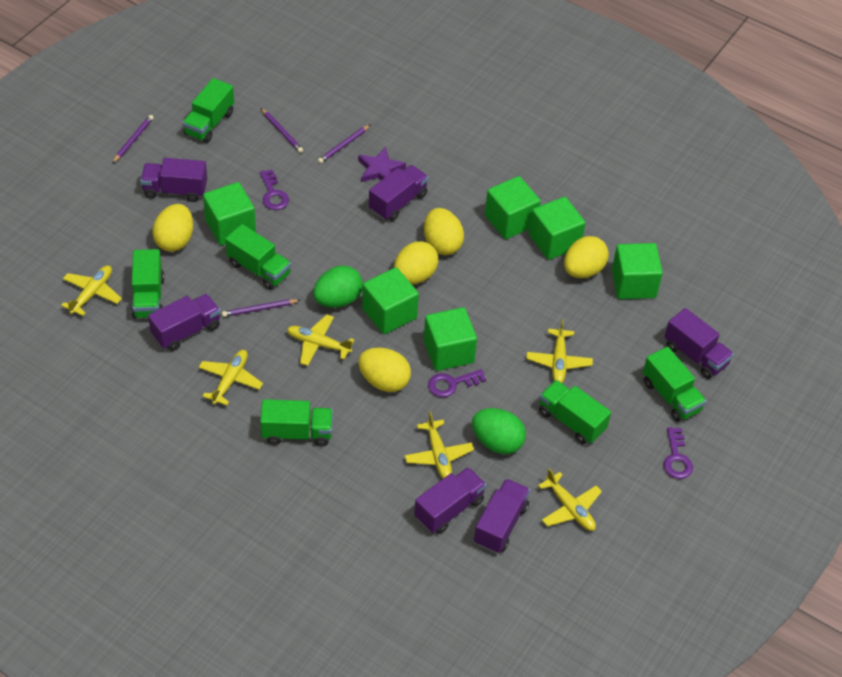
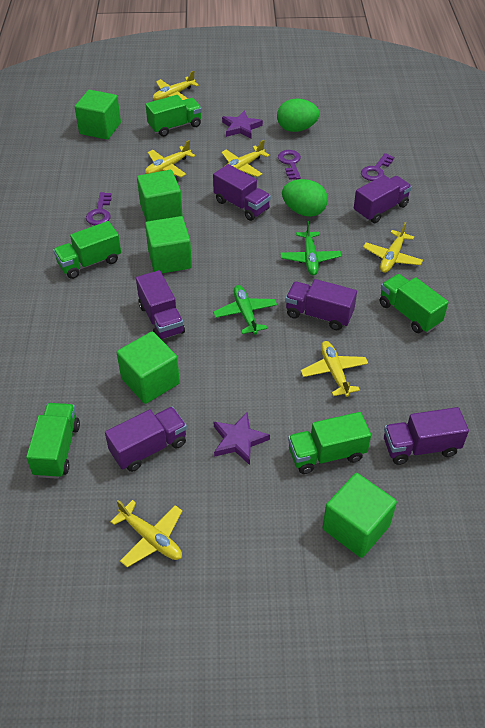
green cube: 6 -> 5
green plane: 0 -> 2
green truck: 6 -> 5
purple pencil: 4 -> 0
purple star: 1 -> 2
yellow egg: 5 -> 0

